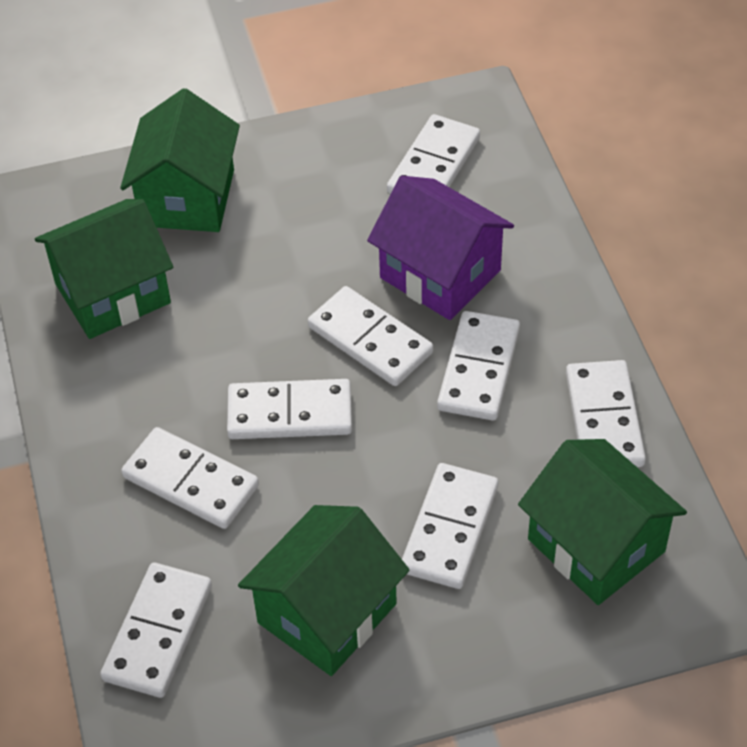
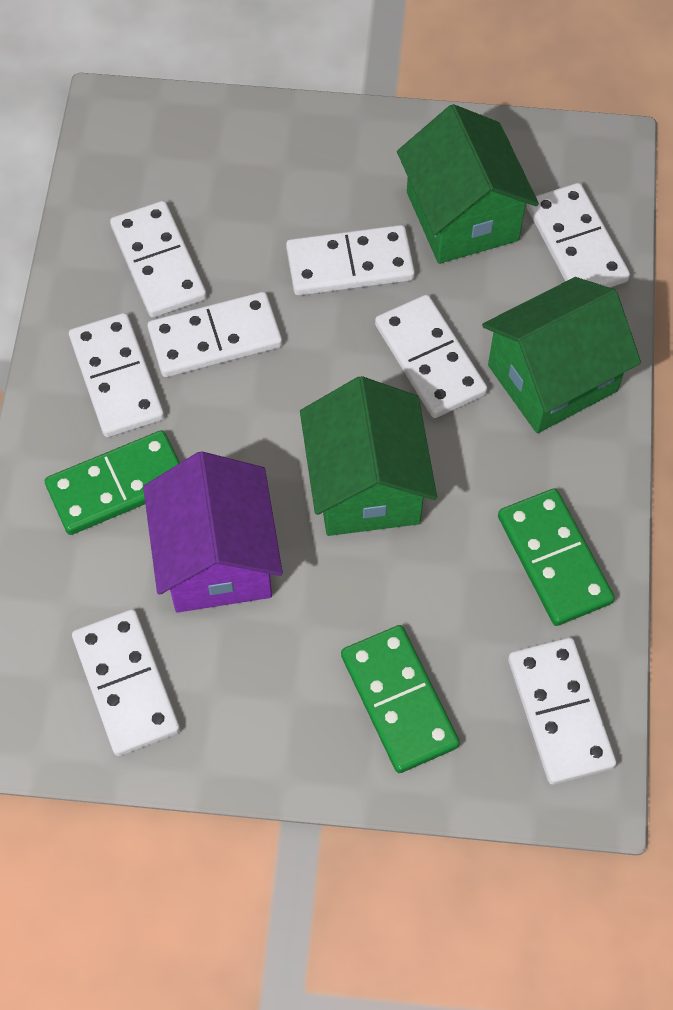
green domino: 0 -> 3
green house: 4 -> 3

